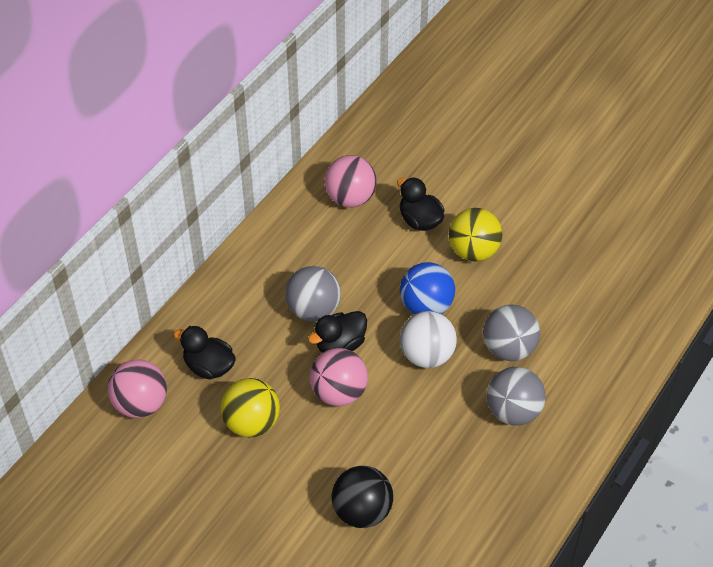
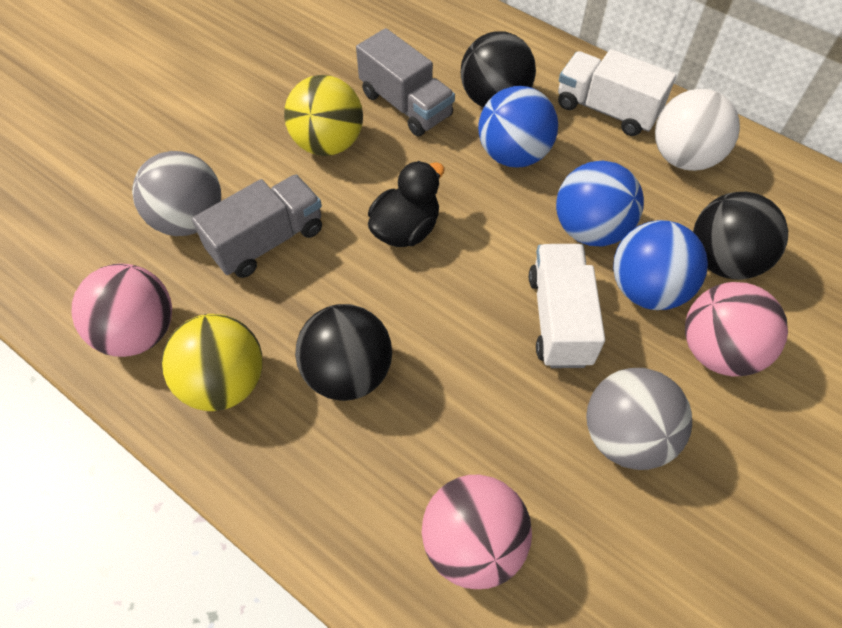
black ball: 1 -> 3
black duck: 3 -> 1
blue ball: 1 -> 3
grey ball: 3 -> 2
grey truck: 0 -> 2
white truck: 0 -> 2

